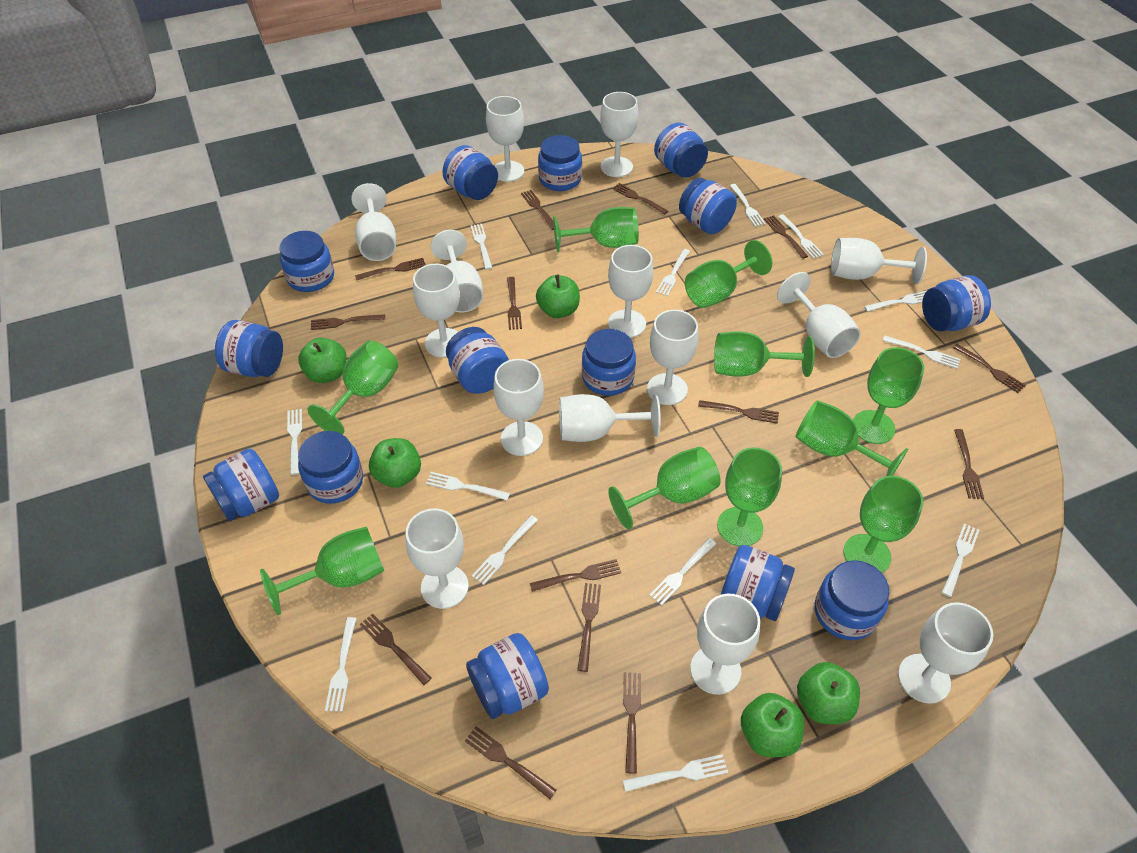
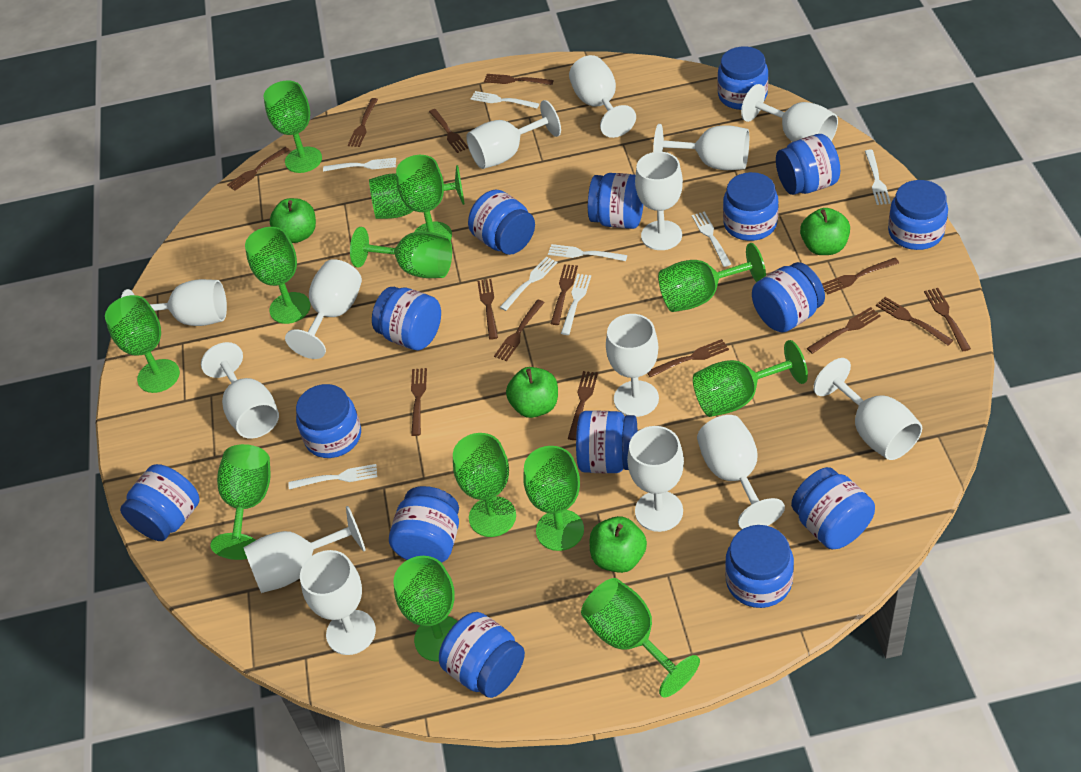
blue jar: 14 -> 15
green apple: 5 -> 4
green goblet: 10 -> 13
white fork: 13 -> 8

